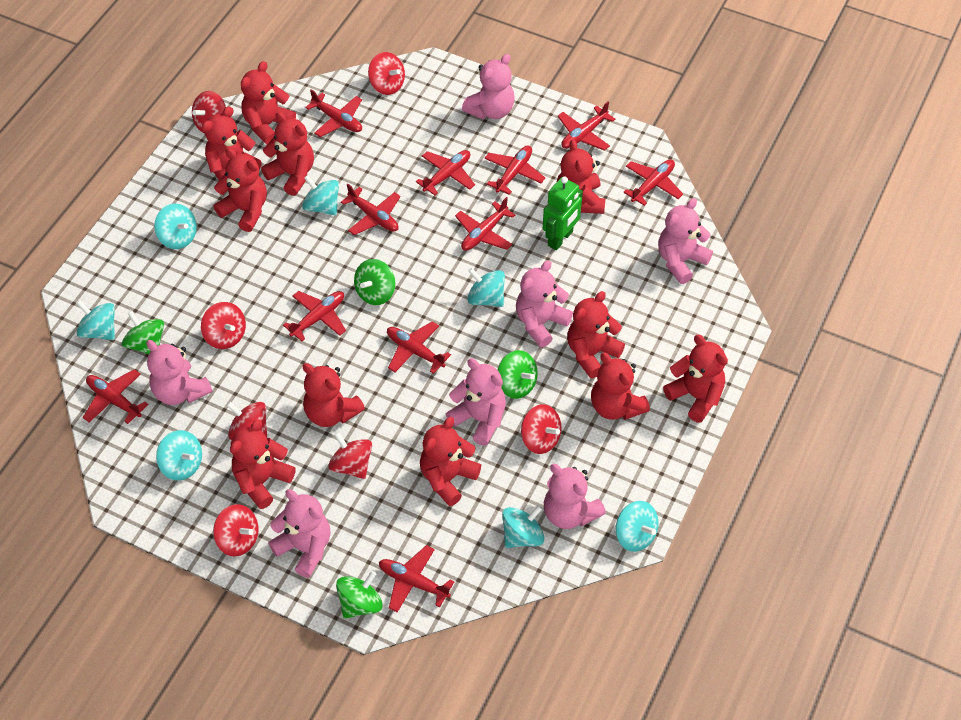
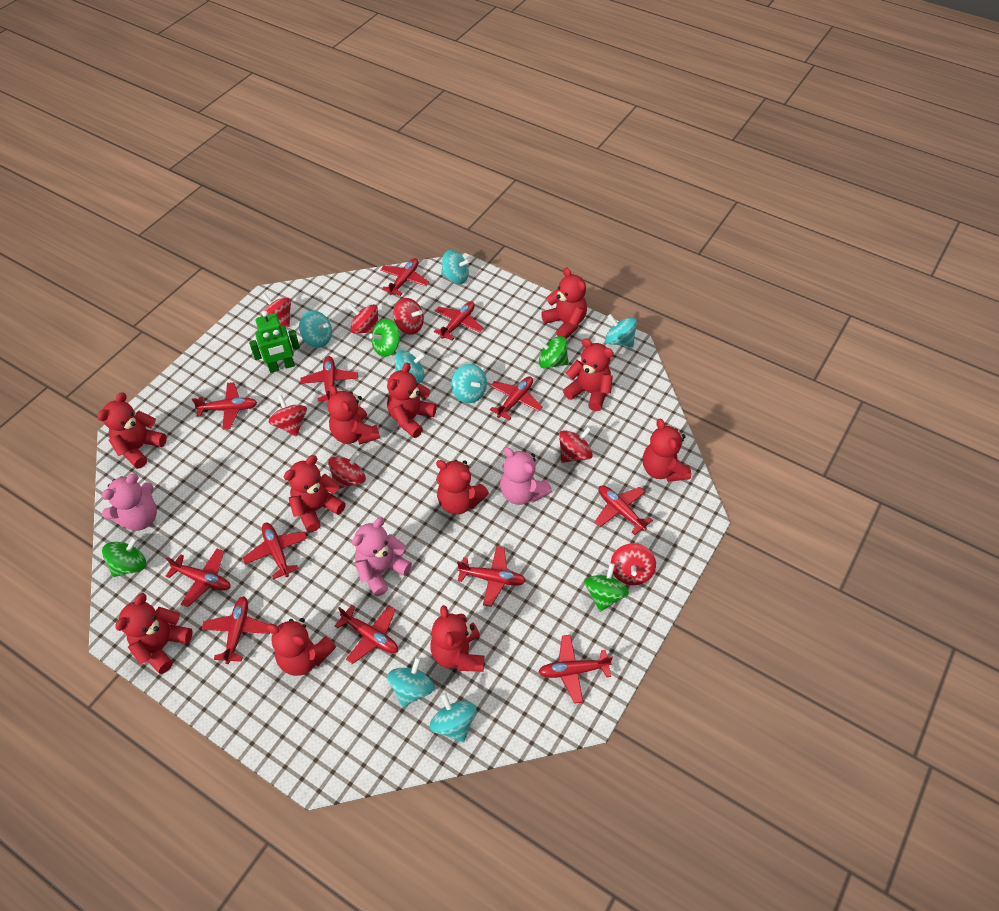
pink teddy bear: 7 -> 3
red plane: 11 -> 12

